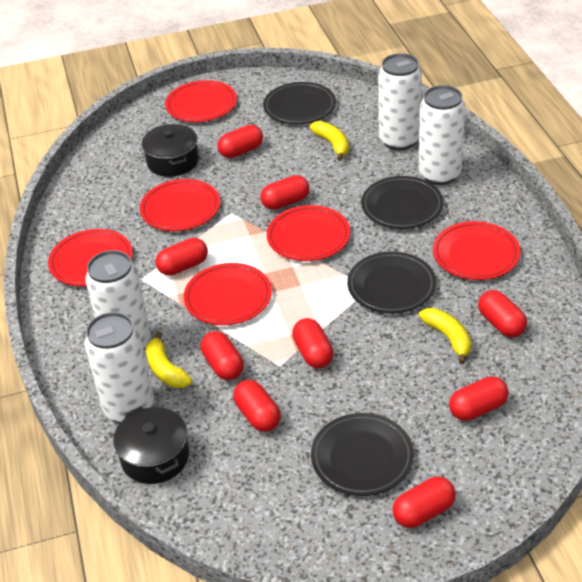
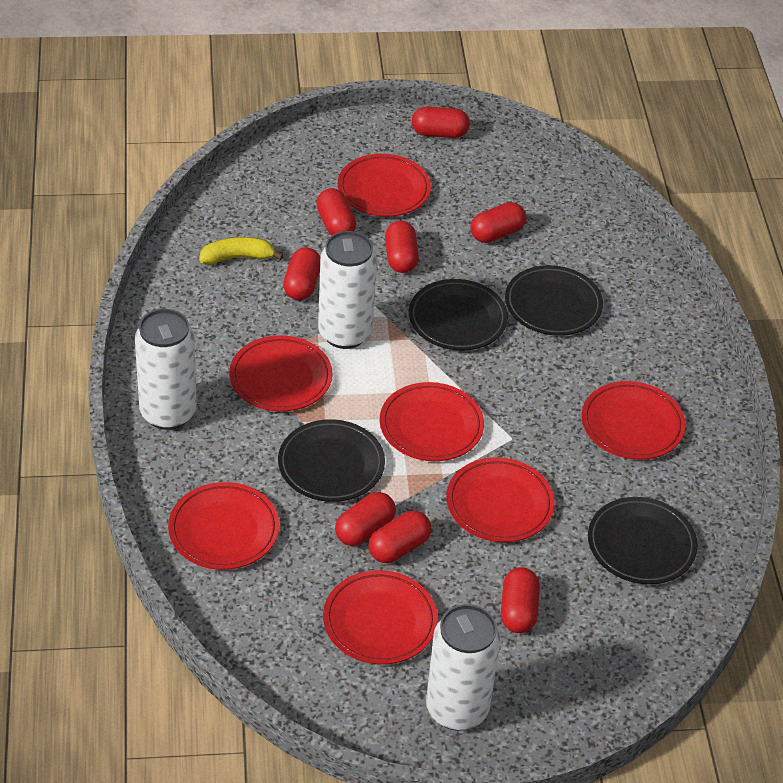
black pot: 2 -> 0
red capsule: 9 -> 8
red plate: 6 -> 7
white can: 4 -> 3
yellow banana: 3 -> 1

